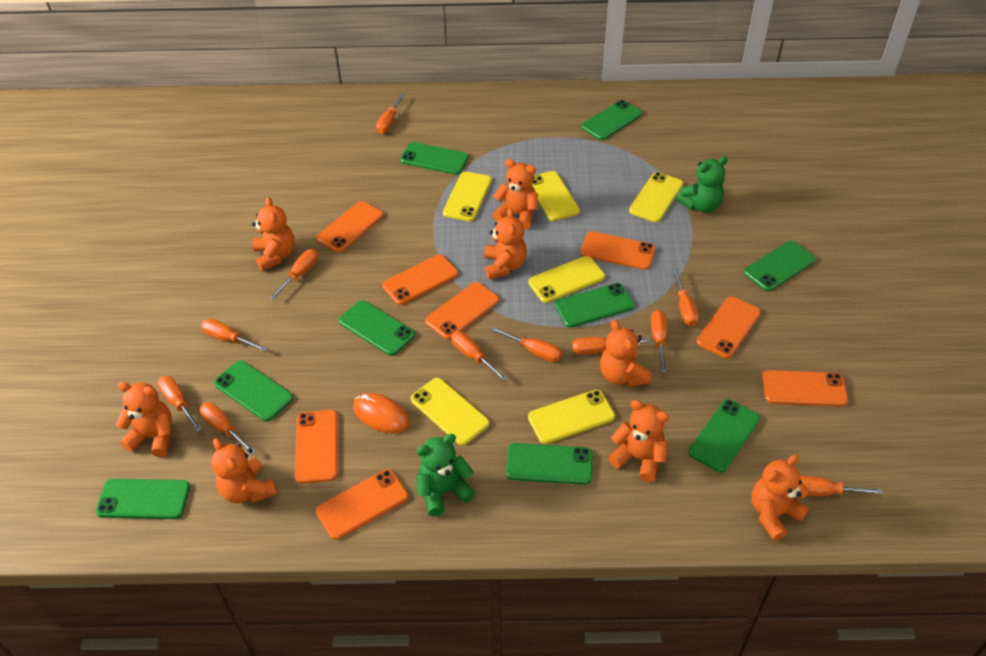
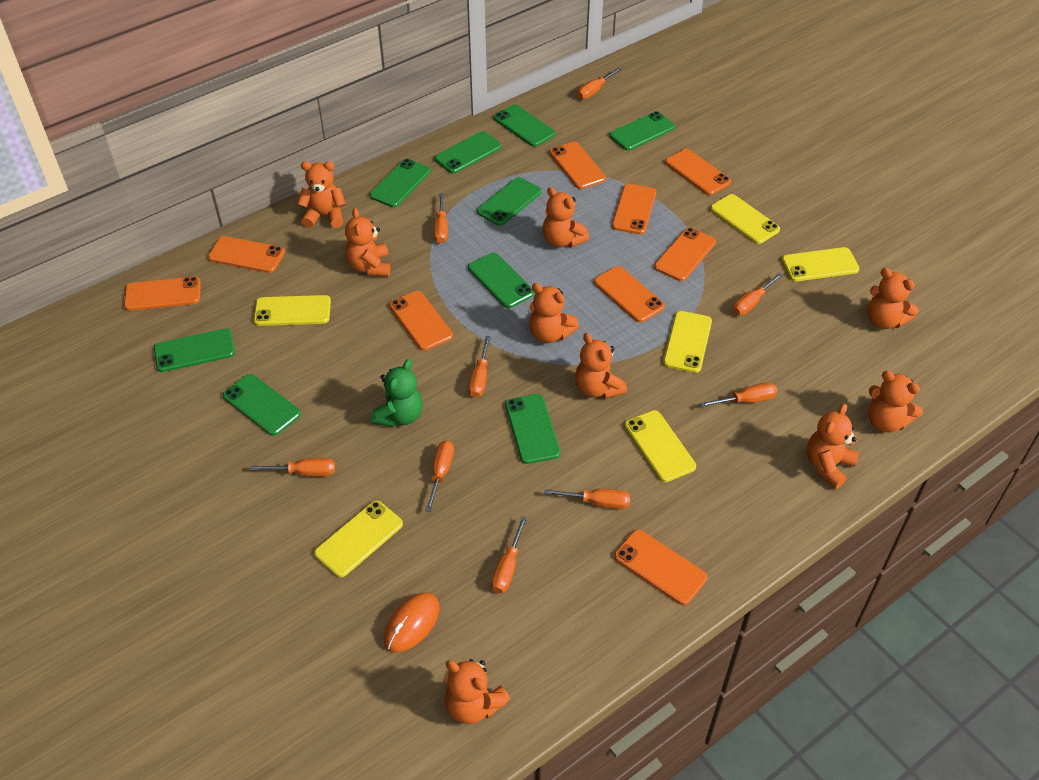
green teddy bear: 2 -> 1
orange phone: 8 -> 9
orange screwdriver: 11 -> 9
orange teddy bear: 8 -> 9

